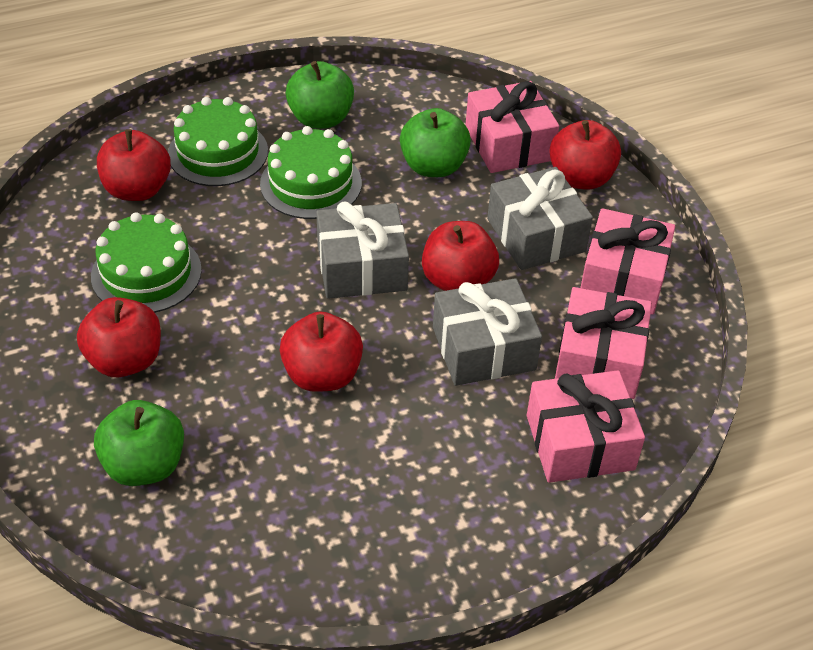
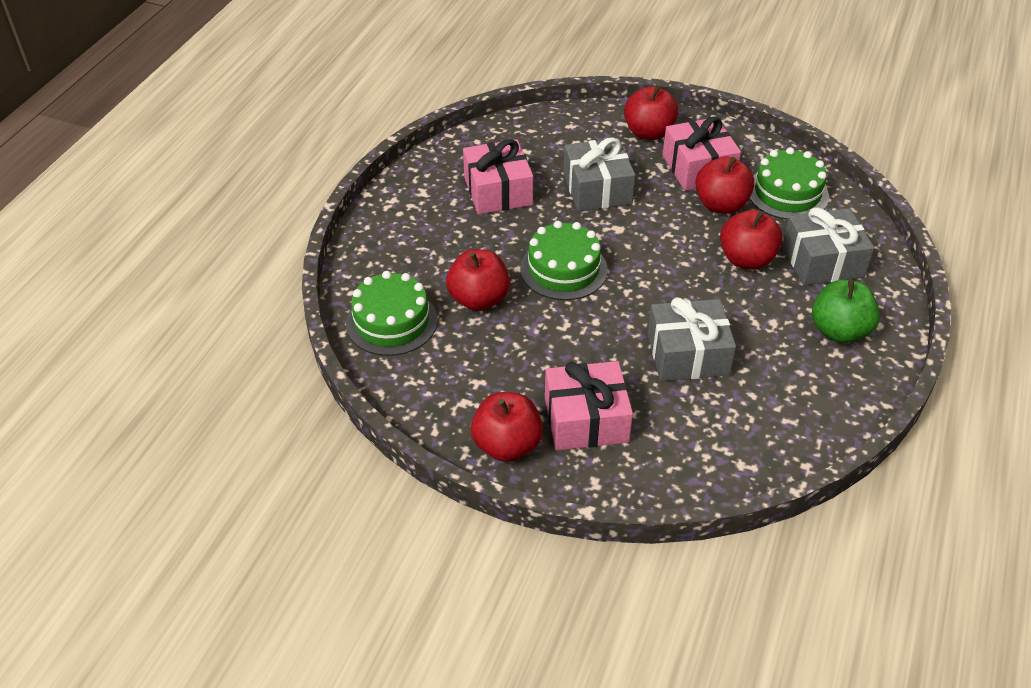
green apple: 3 -> 1
pink gift: 4 -> 3

